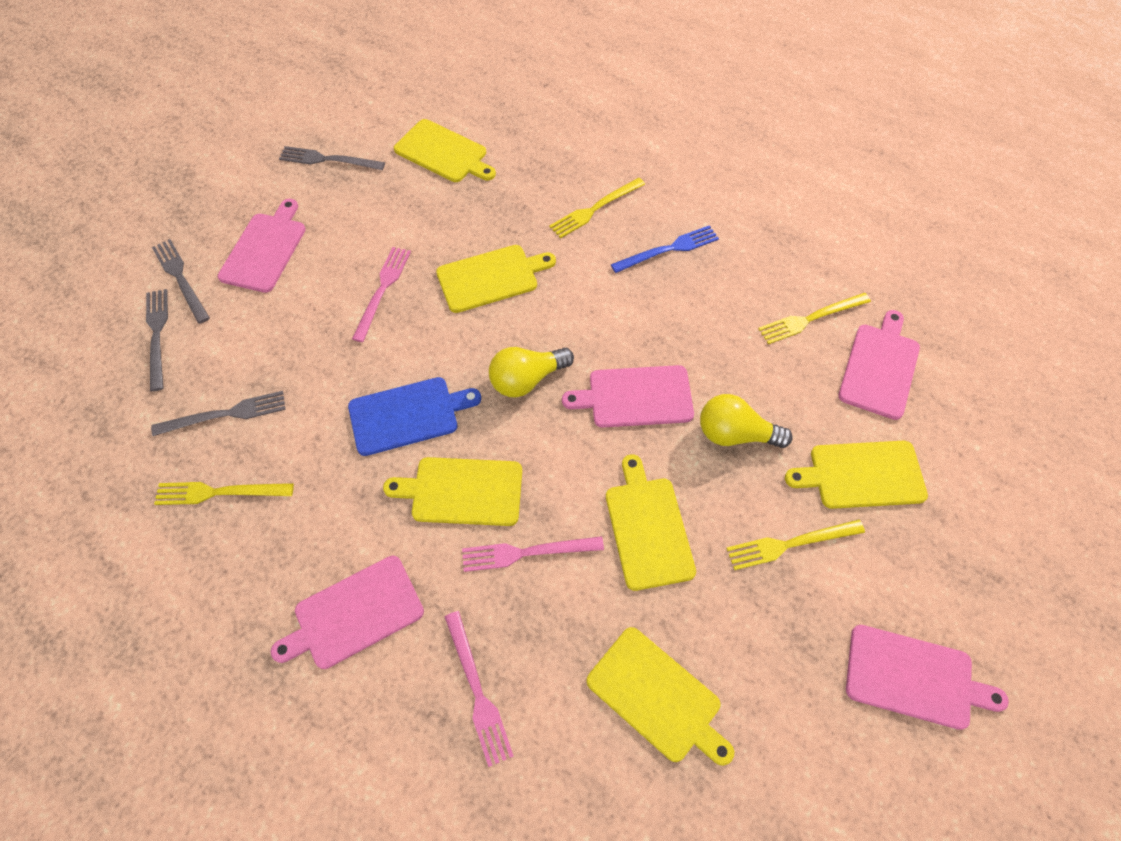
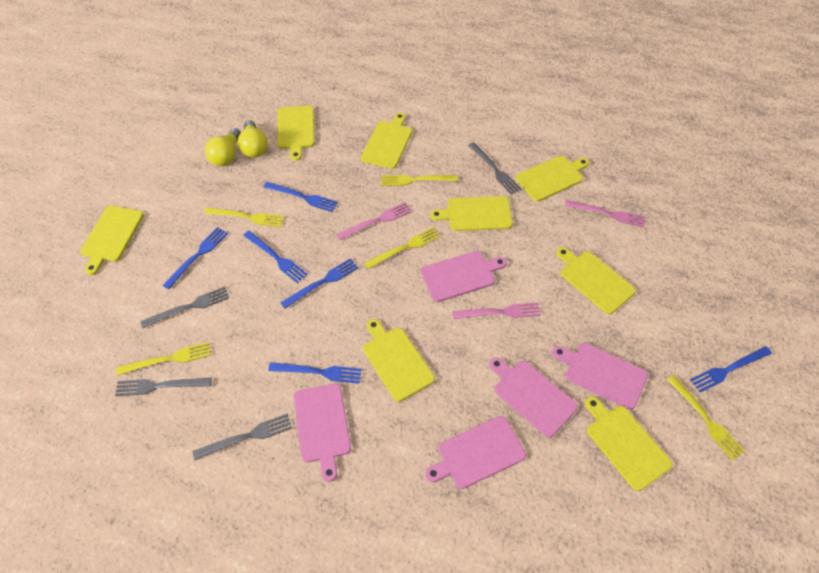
blue cutting board: 1 -> 0
blue fork: 1 -> 6
yellow cutting board: 6 -> 8
yellow fork: 4 -> 5

